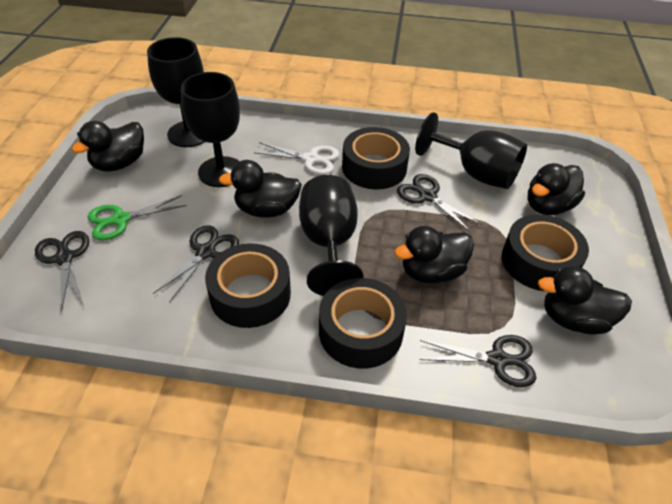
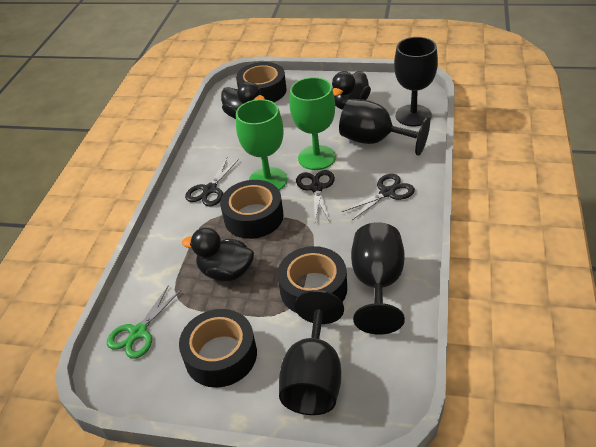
black duck: 5 -> 3
black scissors: 4 -> 3
green goblet: 0 -> 2
white scissors: 1 -> 0

